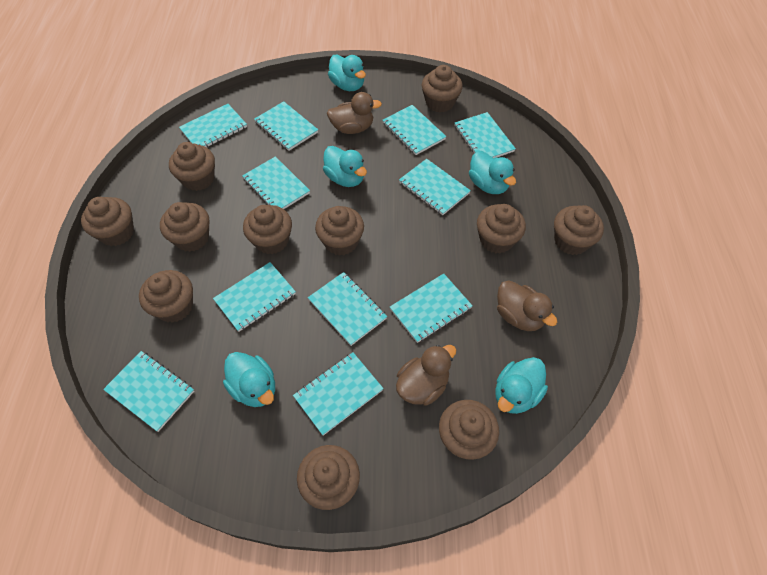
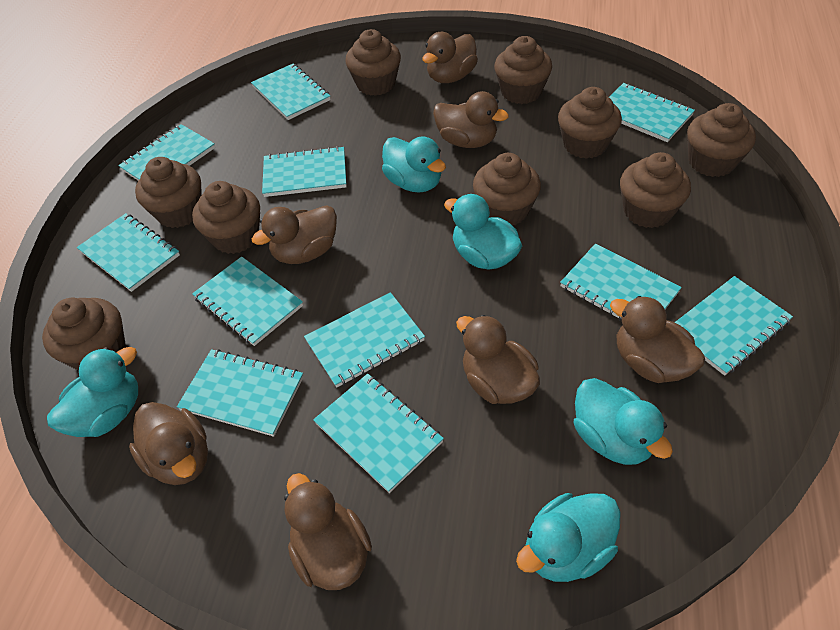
brown cupcake: 11 -> 9
brown duck: 3 -> 7

